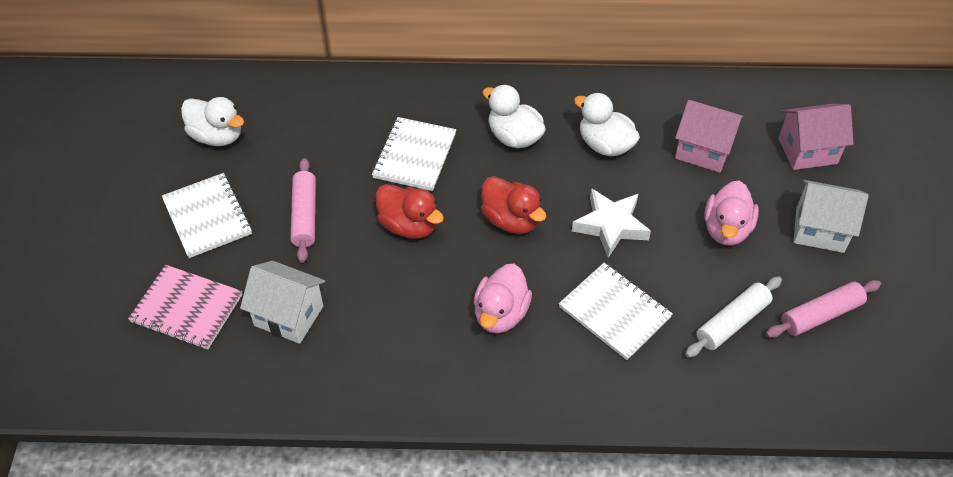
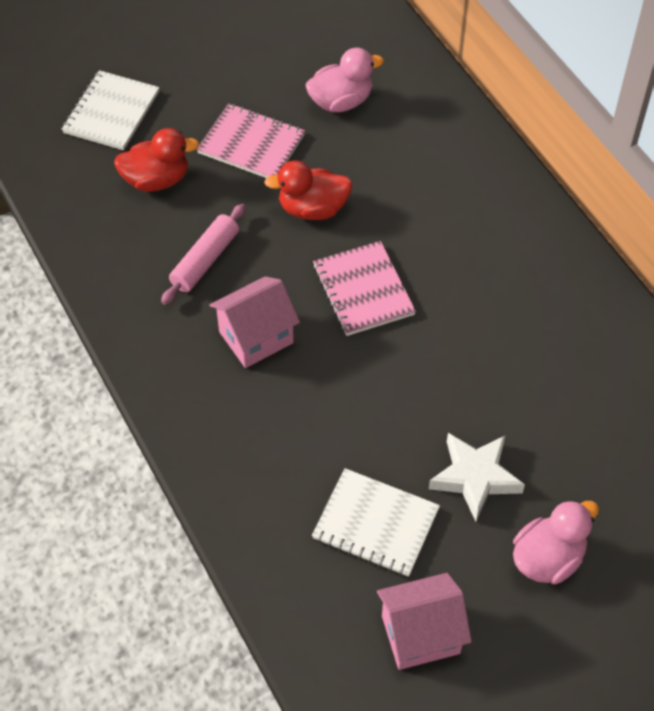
pink notebook: 1 -> 2
pink rolling pin: 2 -> 1
white duck: 3 -> 0
white house: 2 -> 0
white notebook: 3 -> 2
white rolling pin: 1 -> 0

